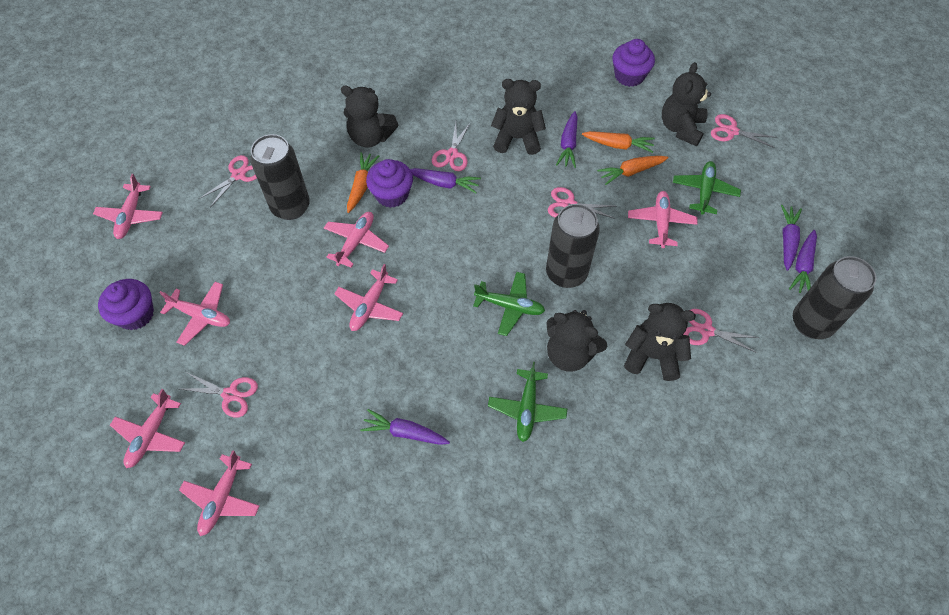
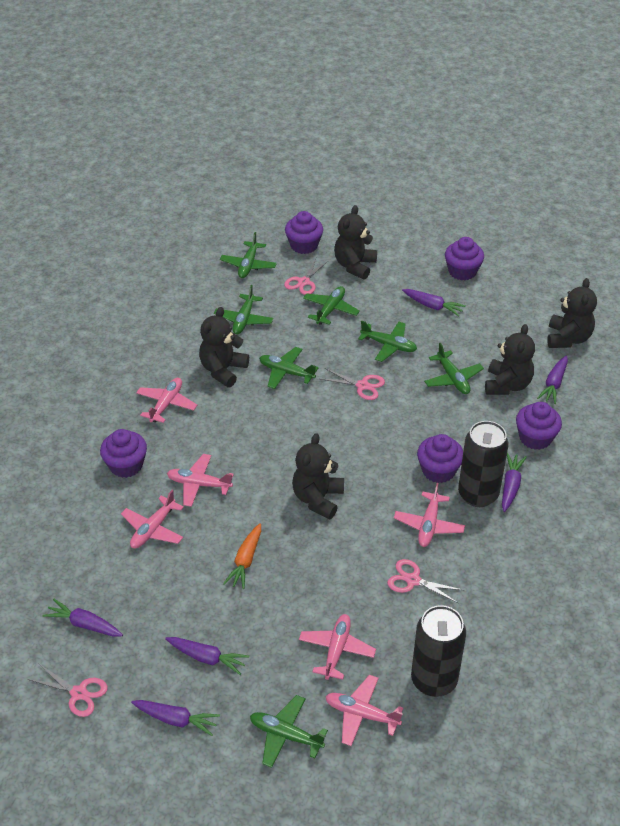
black can: 3 -> 2
green plane: 3 -> 7
orange carrot: 3 -> 1
pink plane: 7 -> 6
pink scissors: 6 -> 4
purple carrot: 5 -> 6
purple cupcake: 3 -> 5

